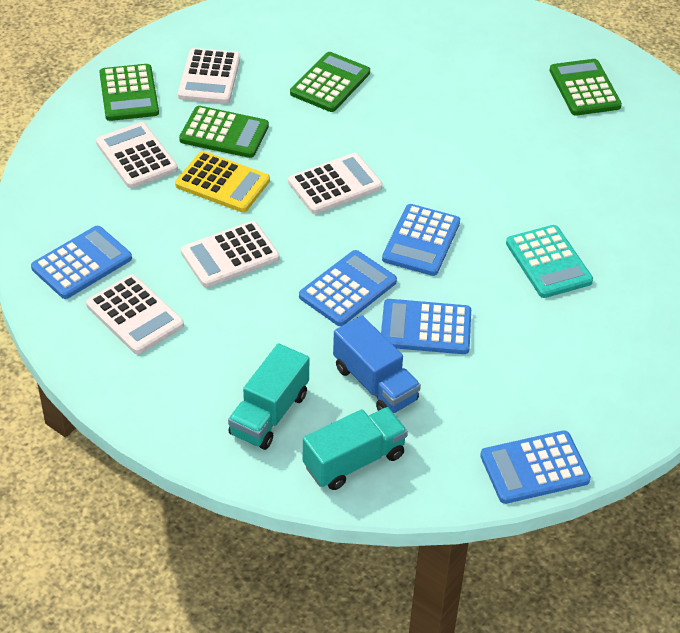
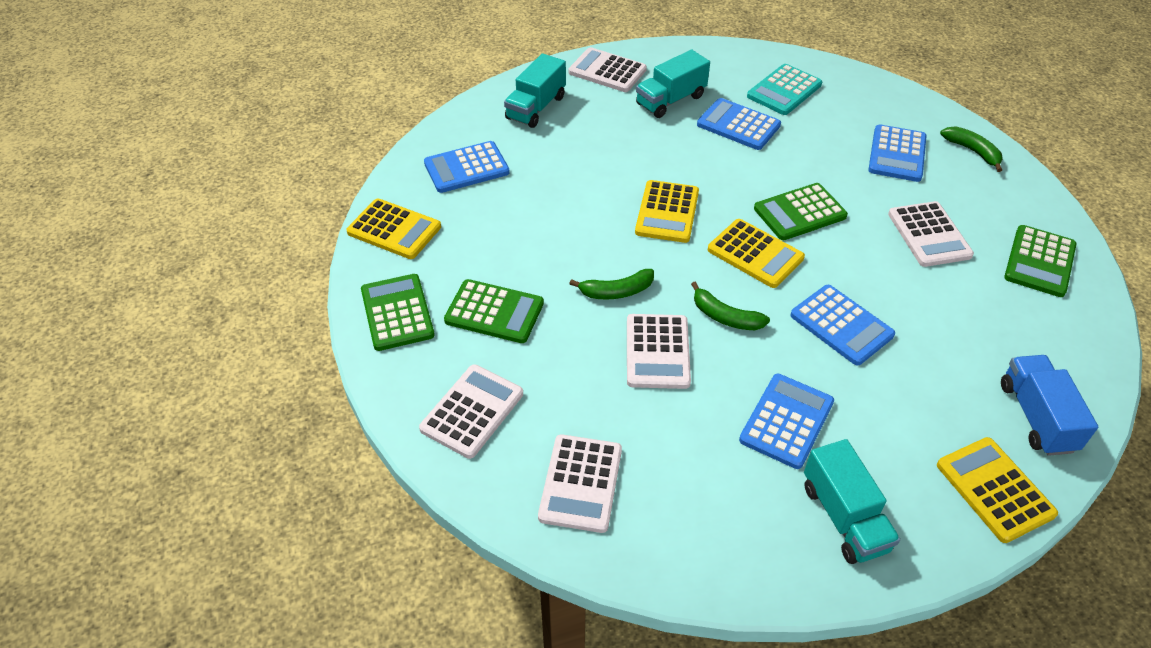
green banana: 0 -> 3
turquoise truck: 2 -> 3
yellow calculator: 1 -> 4

